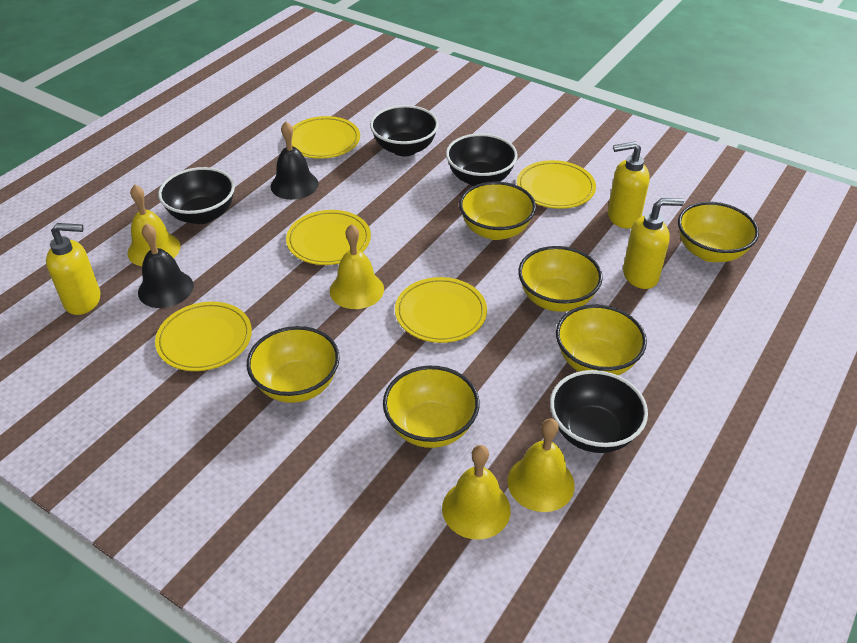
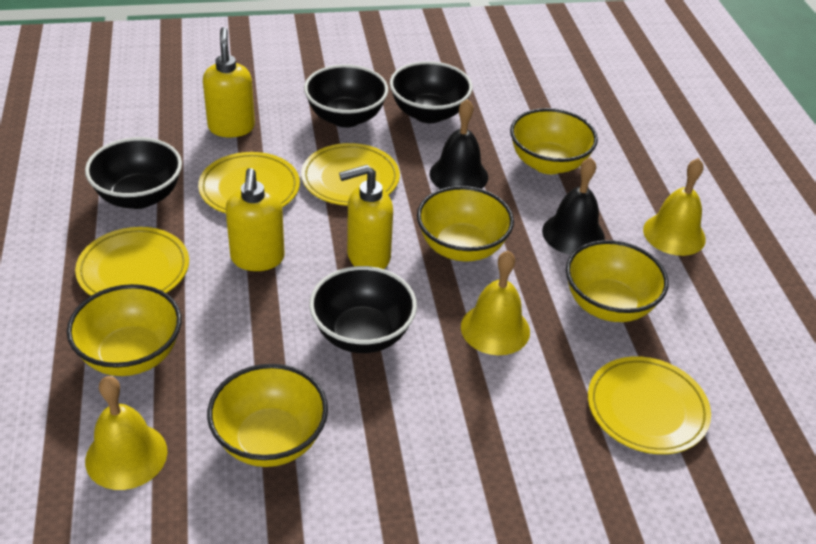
yellow bell: 4 -> 3
yellow bowl: 6 -> 5
yellow plate: 5 -> 4

